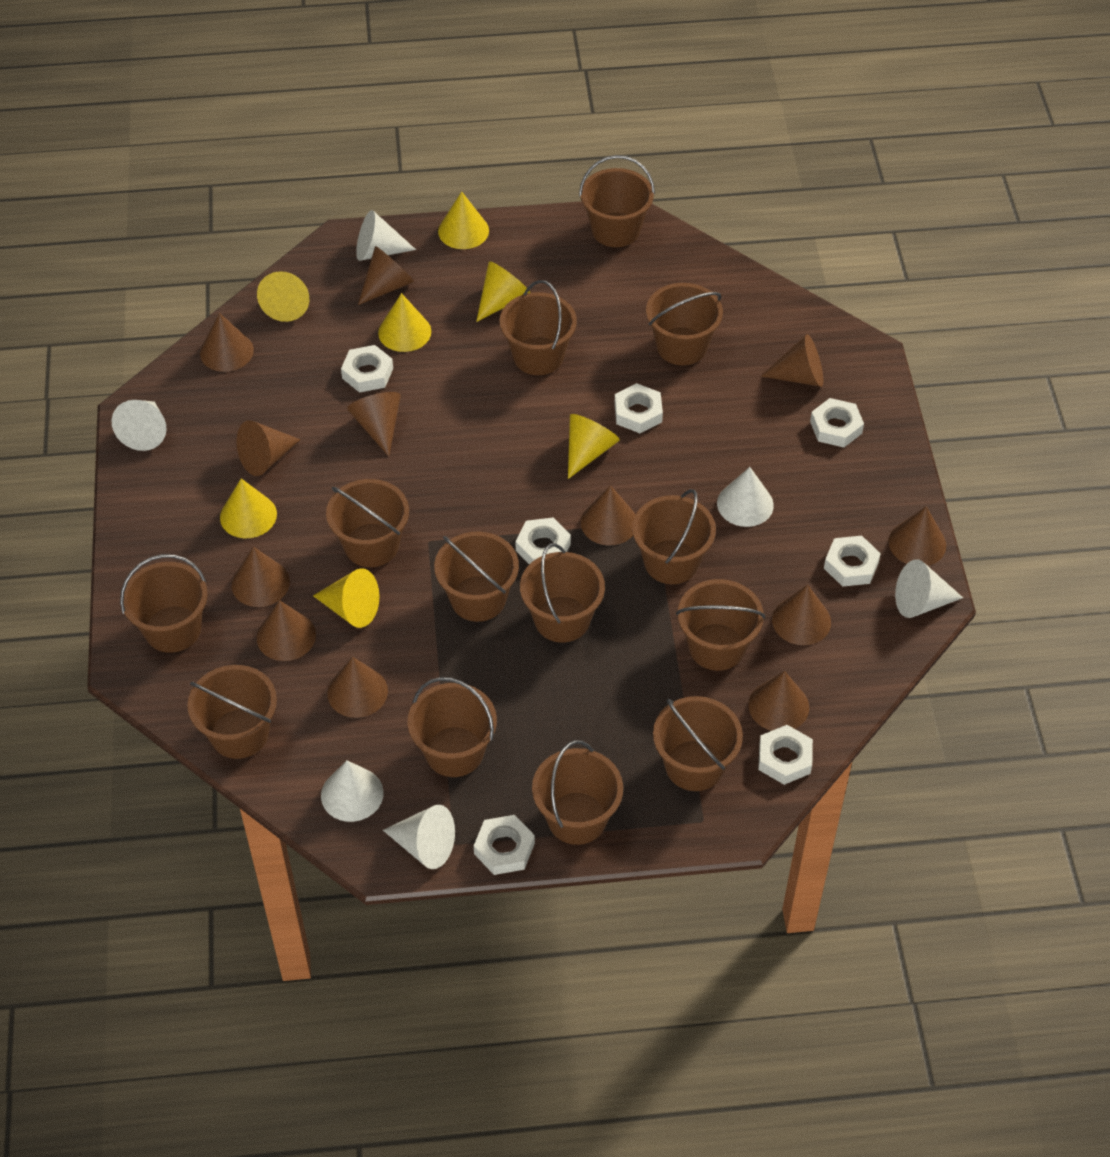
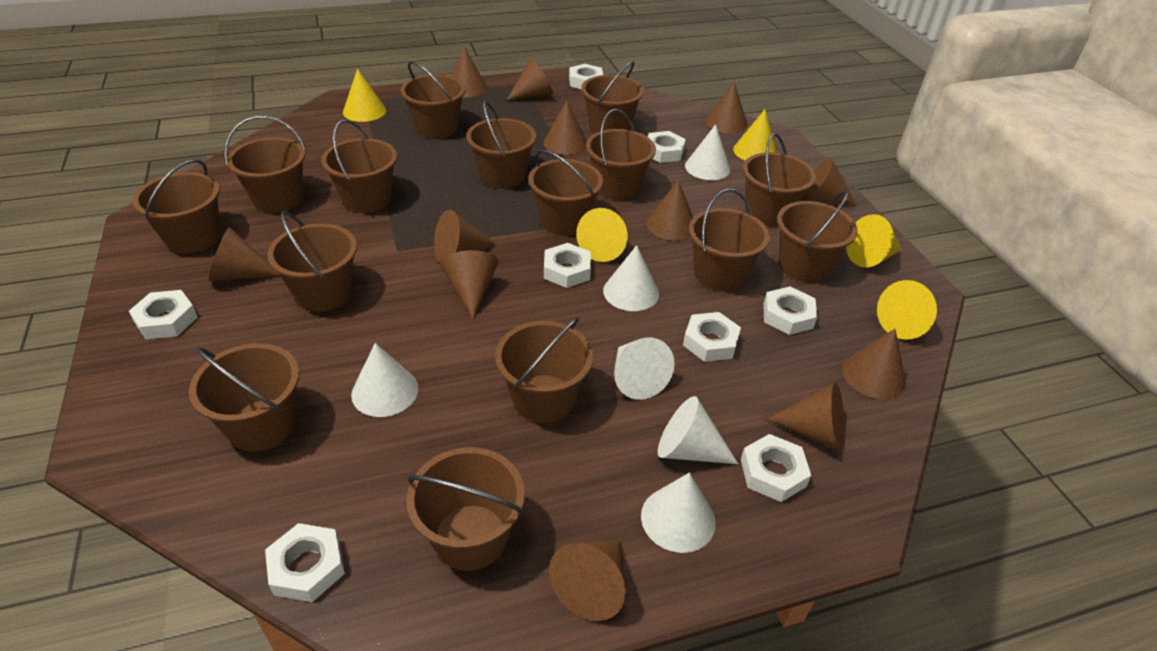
brown bucket: 13 -> 15
white nut: 7 -> 8
yellow cone: 7 -> 5

